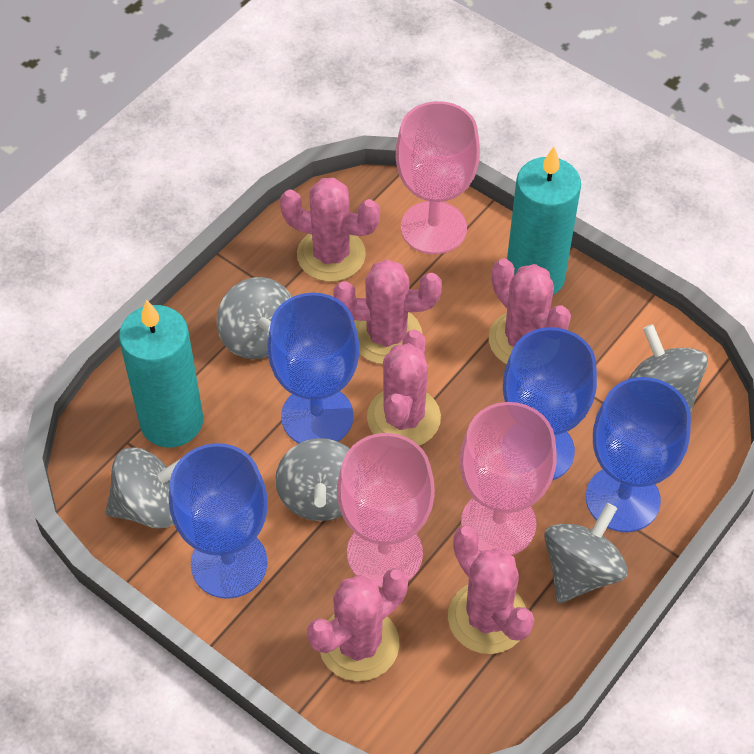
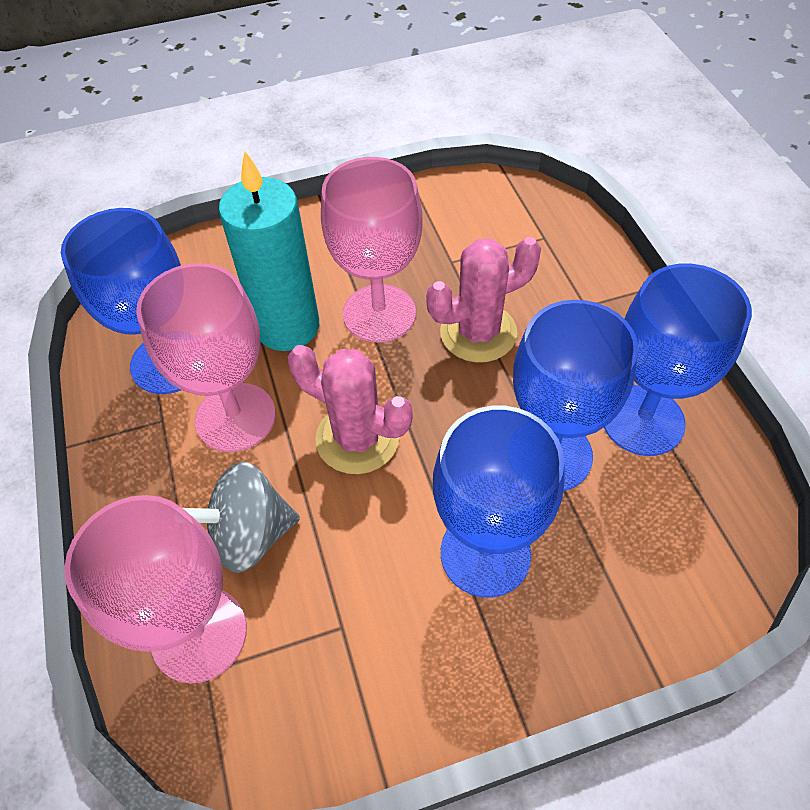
grey spinning top: 5 -> 1
pink cactus: 6 -> 2
turquoise candle: 2 -> 1

